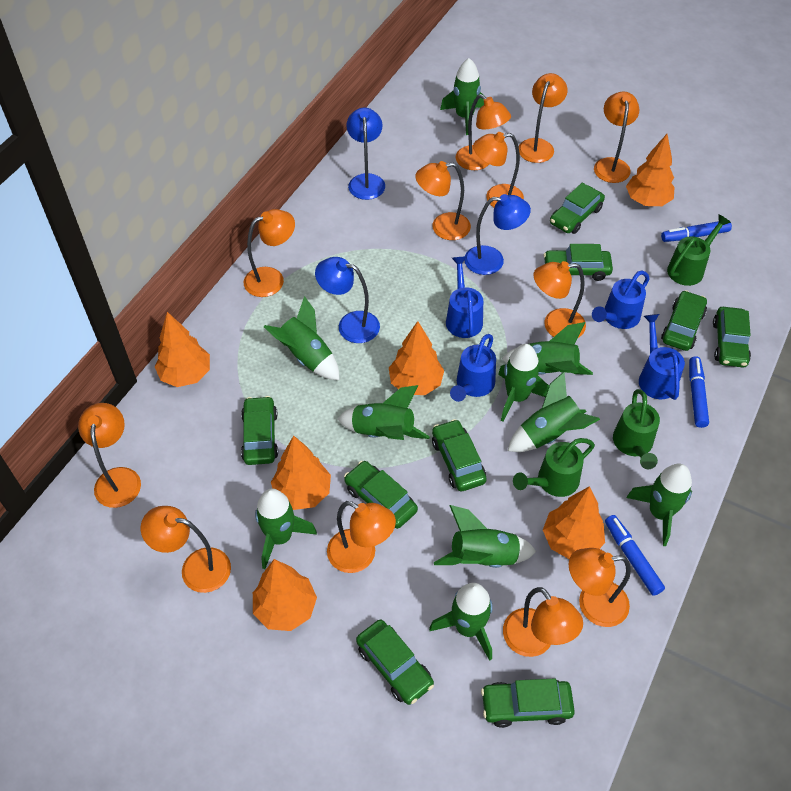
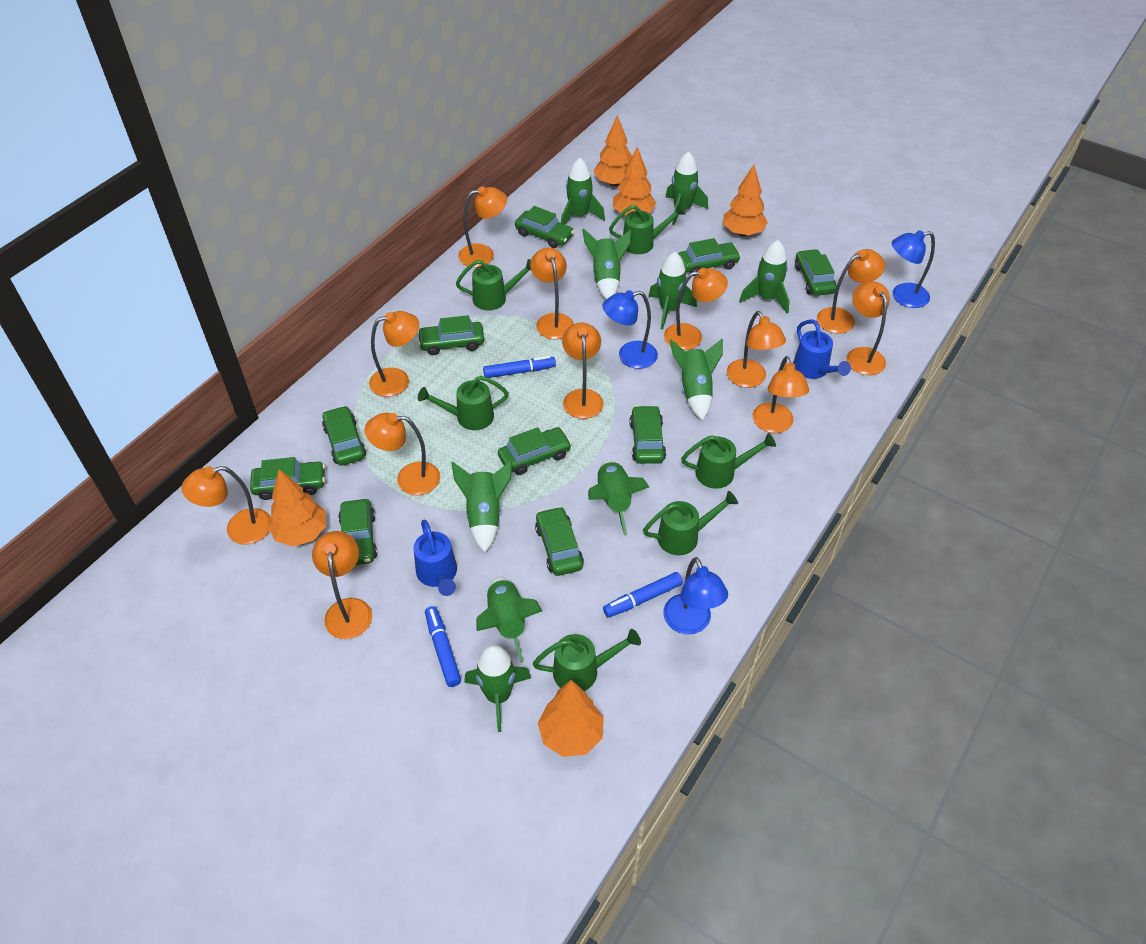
blue watering can: 4 -> 2
green car: 9 -> 10
green watering can: 3 -> 6
orange tree: 6 -> 5

